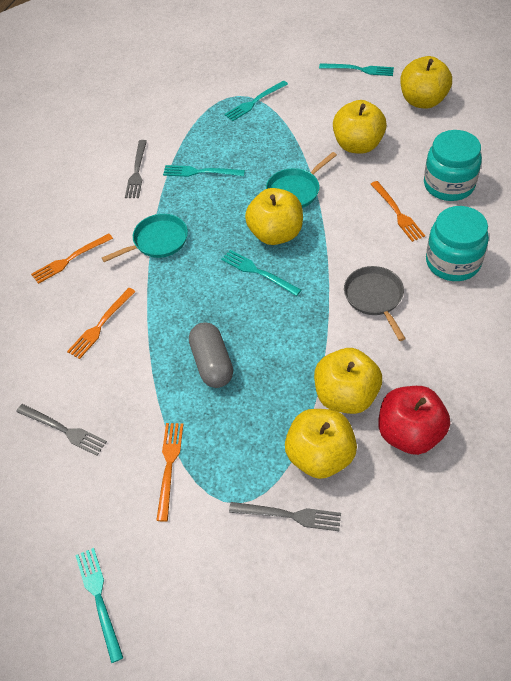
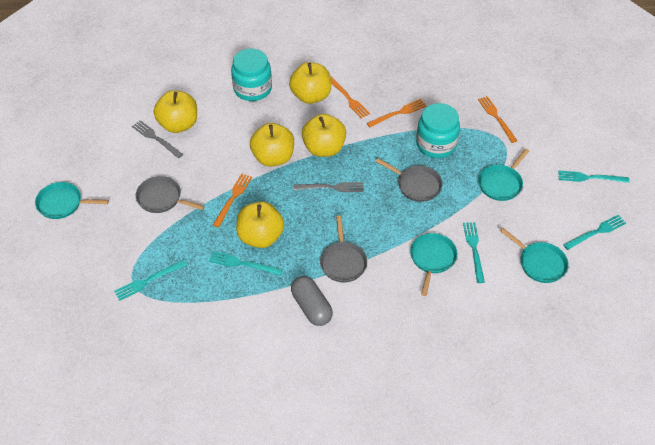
grey fork: 3 -> 2
grey pan: 1 -> 3
red apple: 1 -> 0
turquoise pan: 2 -> 4

